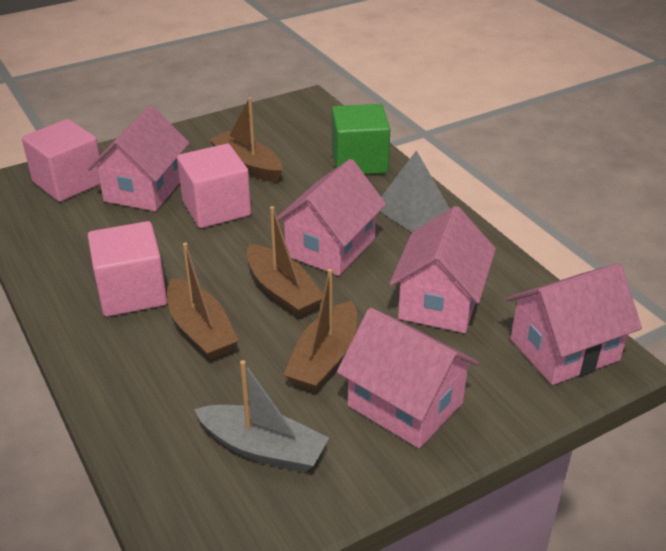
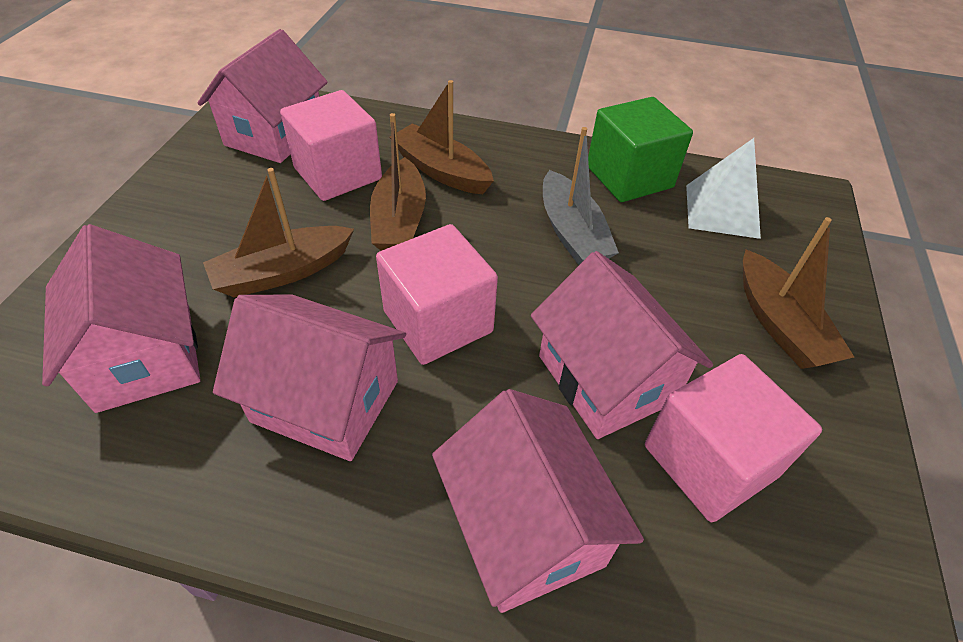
grey pyramid: 1 -> 0
white pyramid: 0 -> 1

